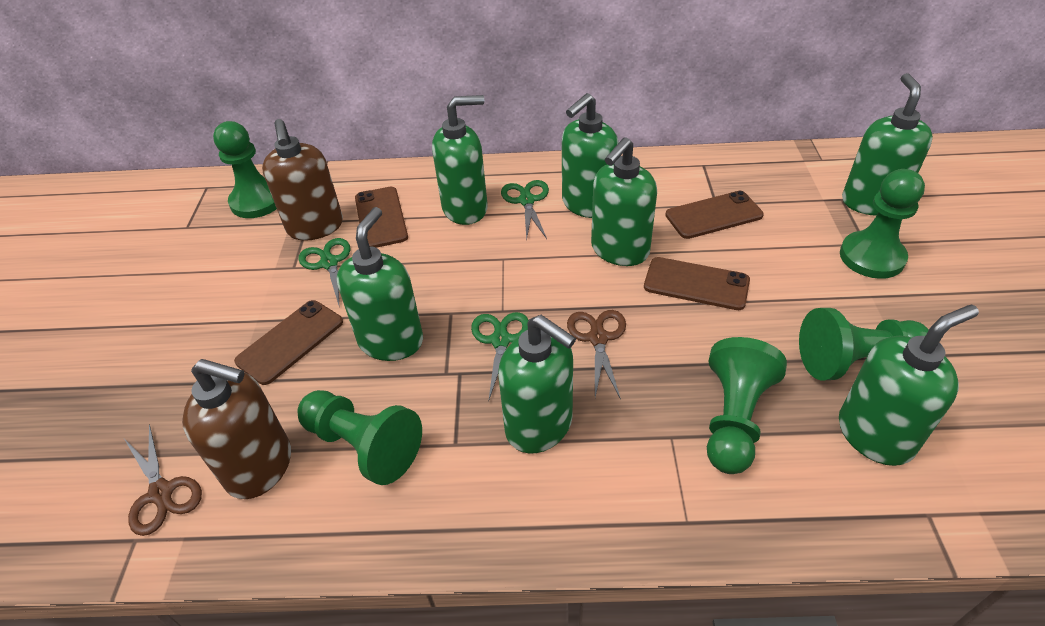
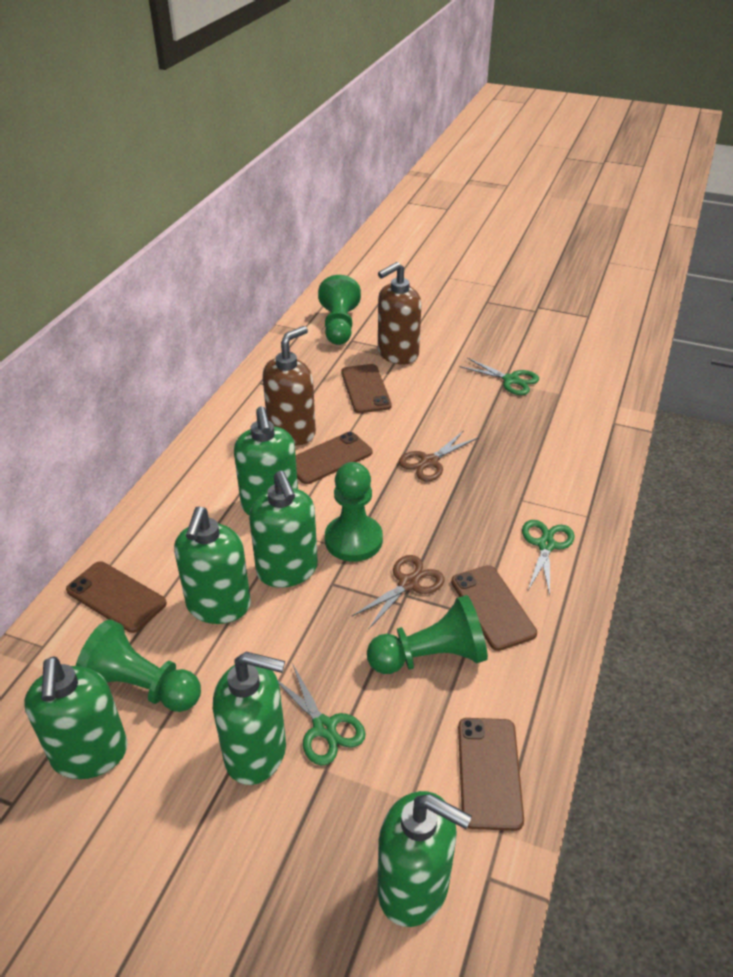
brown phone: 4 -> 5
green pawn: 5 -> 4
green soap dispenser: 7 -> 6

